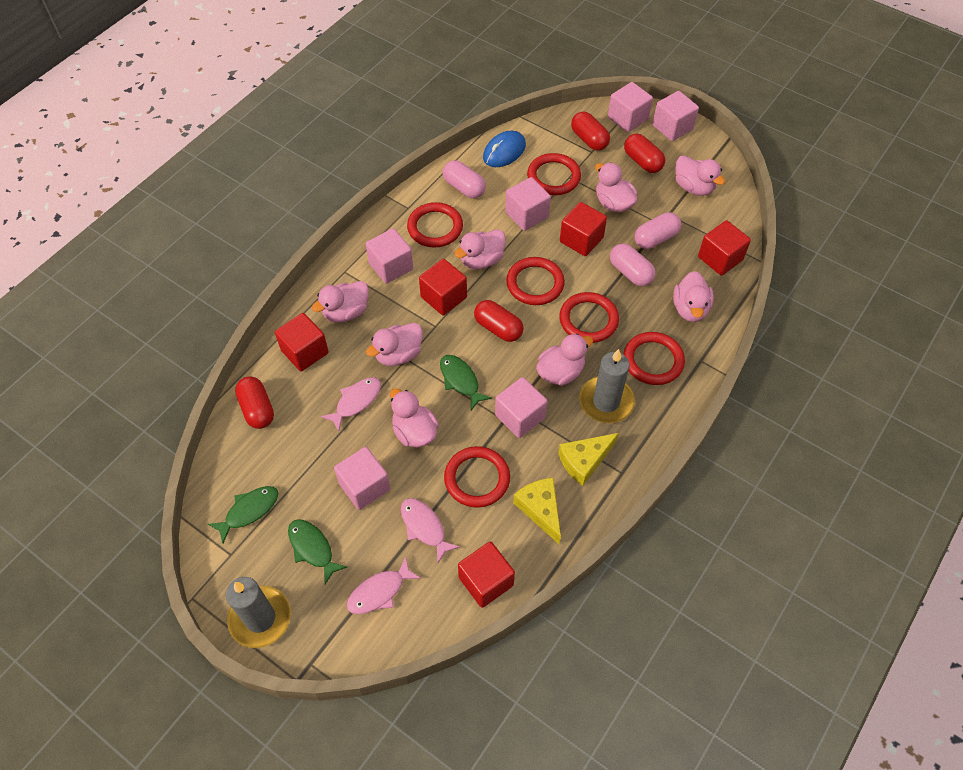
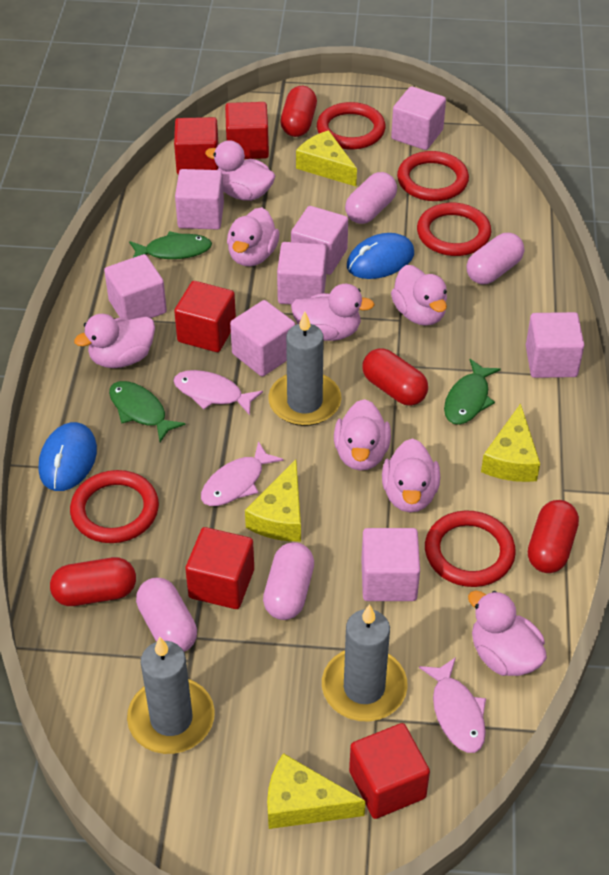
blue mouse: 1 -> 2
grey candle: 2 -> 3
pink capsule: 3 -> 4
pink cube: 6 -> 8
red ring: 6 -> 5
yellow cheese: 2 -> 4

